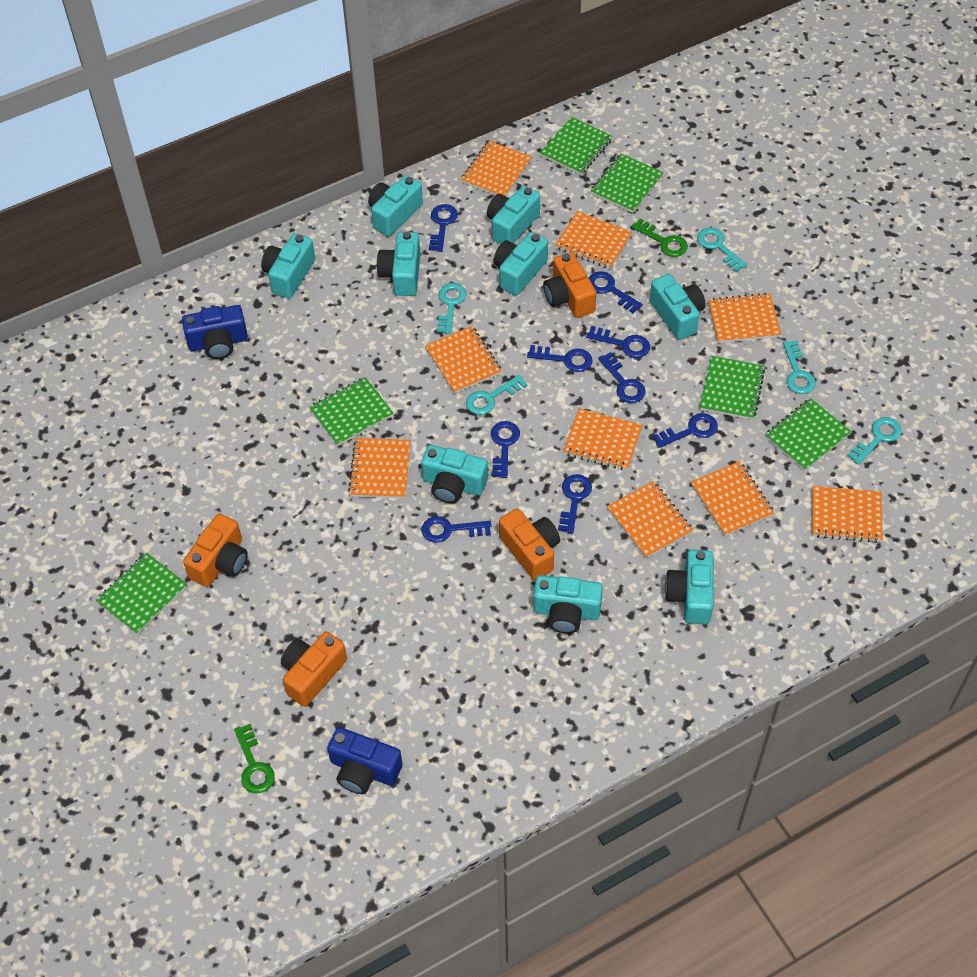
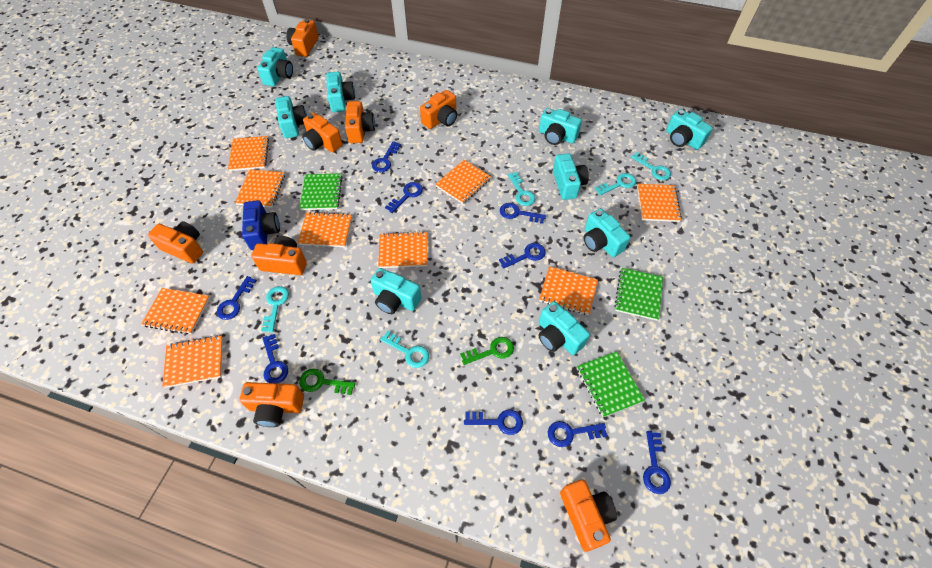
blue camera: 2 -> 1
green notebook: 6 -> 3
orange camera: 4 -> 8

